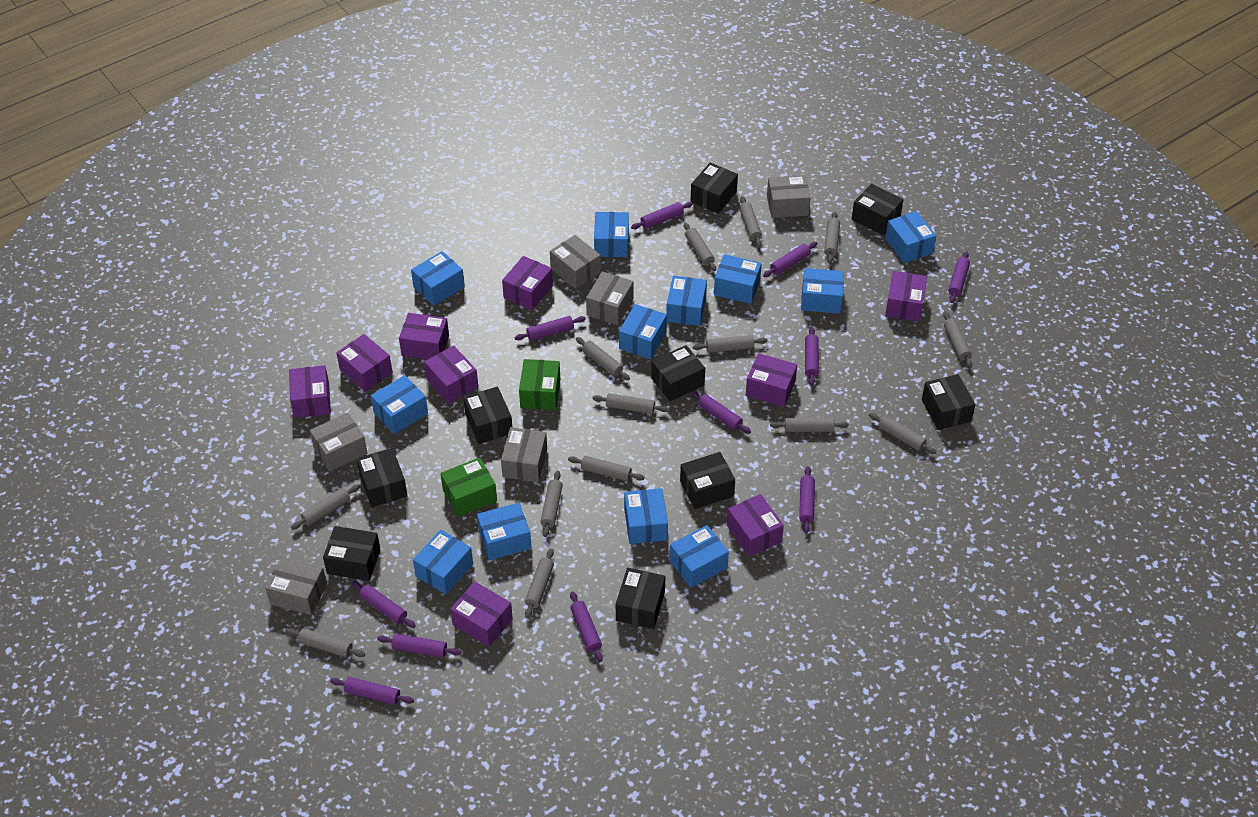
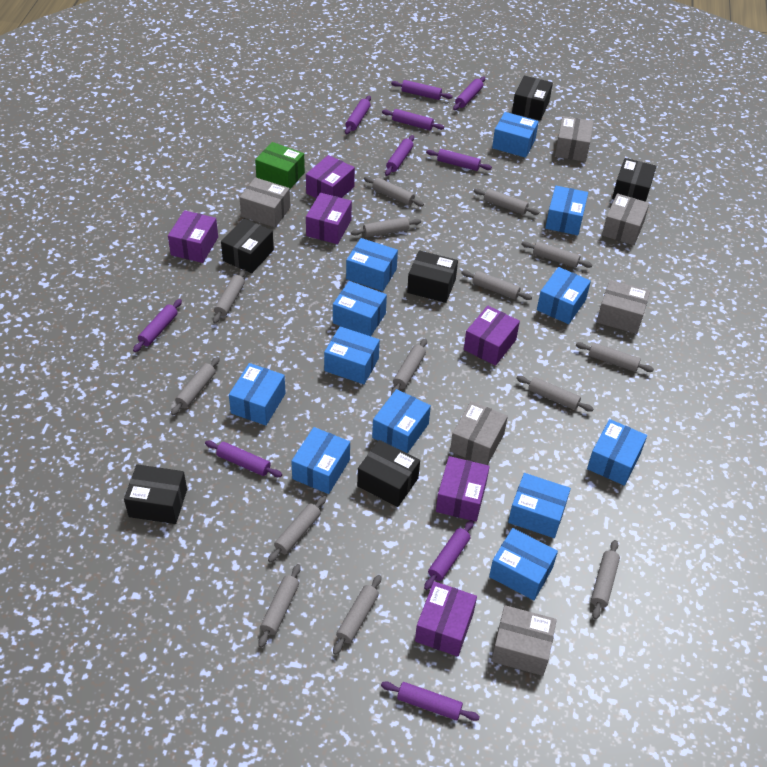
black box: 9 -> 6
green box: 2 -> 1
purple box: 9 -> 6
purple rolling pin: 11 -> 10

